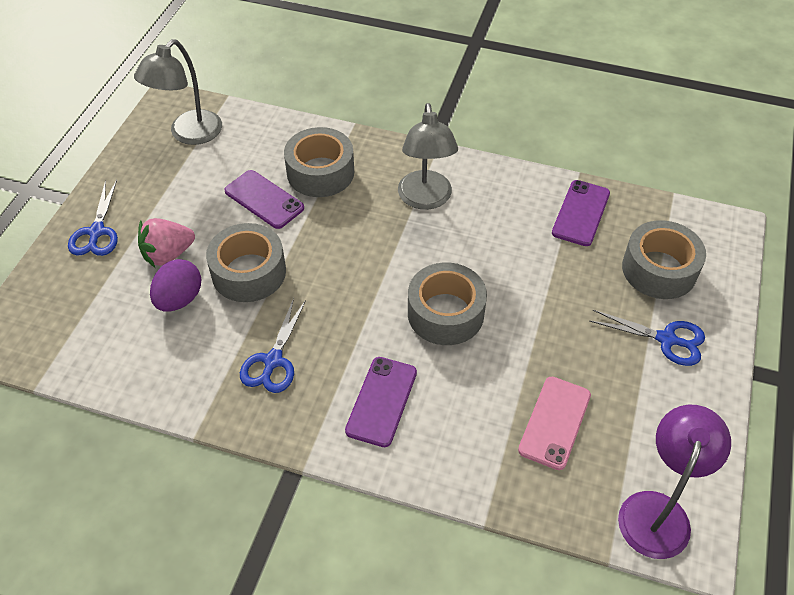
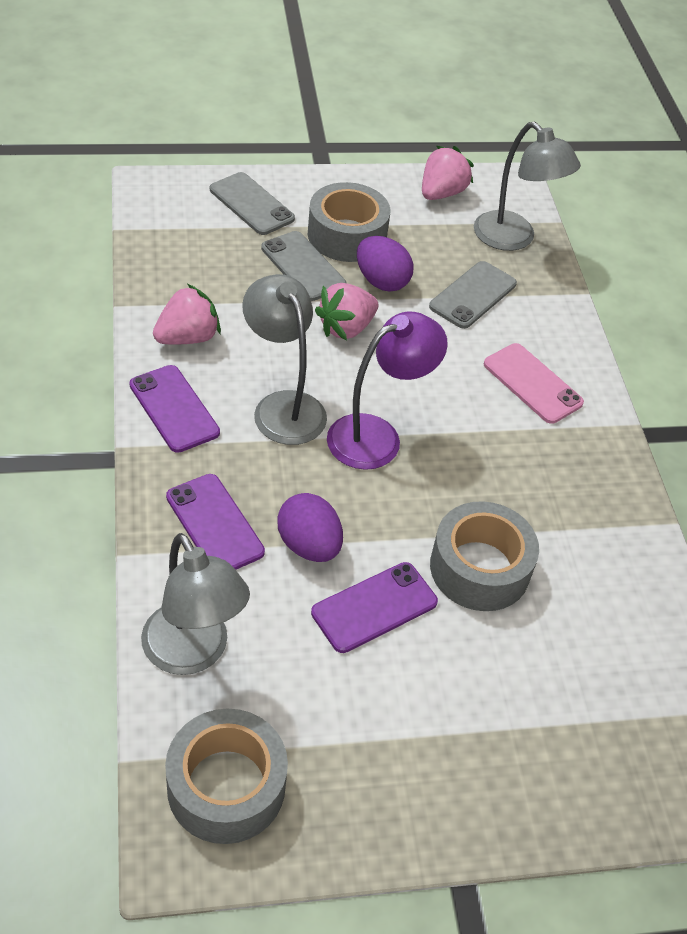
blue scissors: 3 -> 0
grey lamp: 2 -> 3
grey phone: 0 -> 3
grey tape: 4 -> 3
pink strawberry: 1 -> 3
purple egg: 1 -> 2

